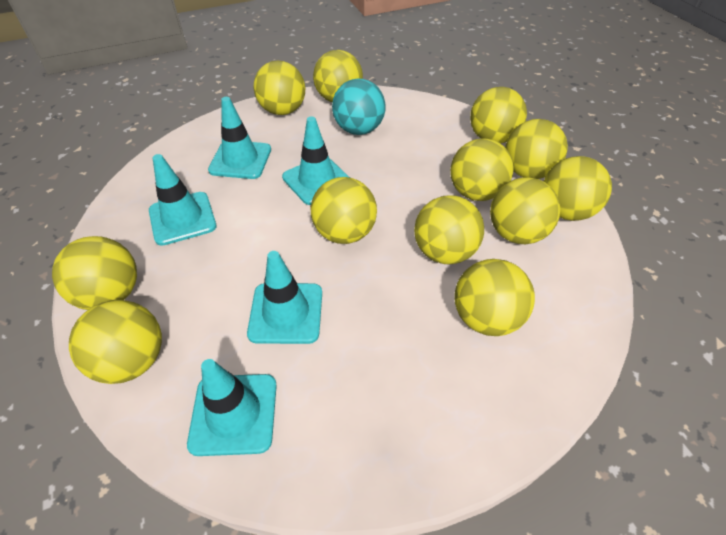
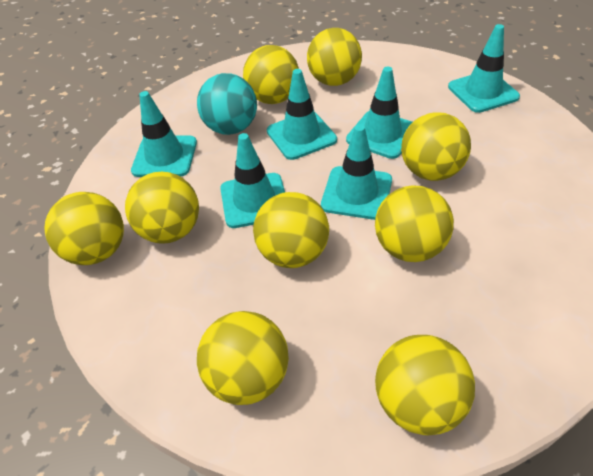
turquoise traffic cone: 5 -> 6
yellow ball: 12 -> 9

